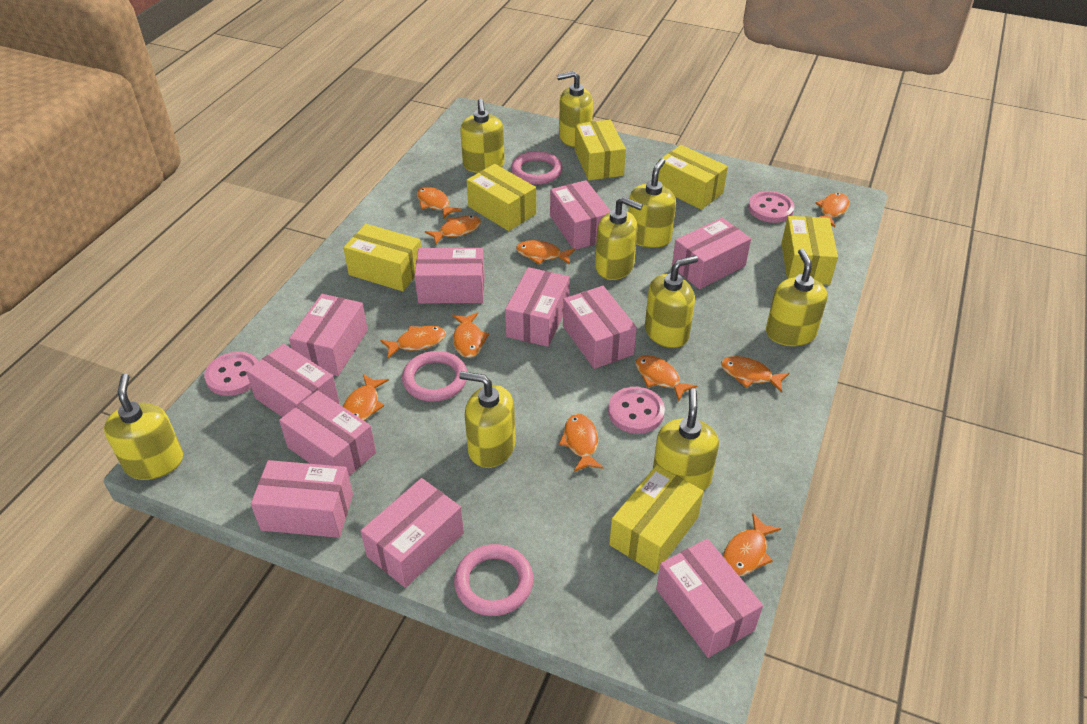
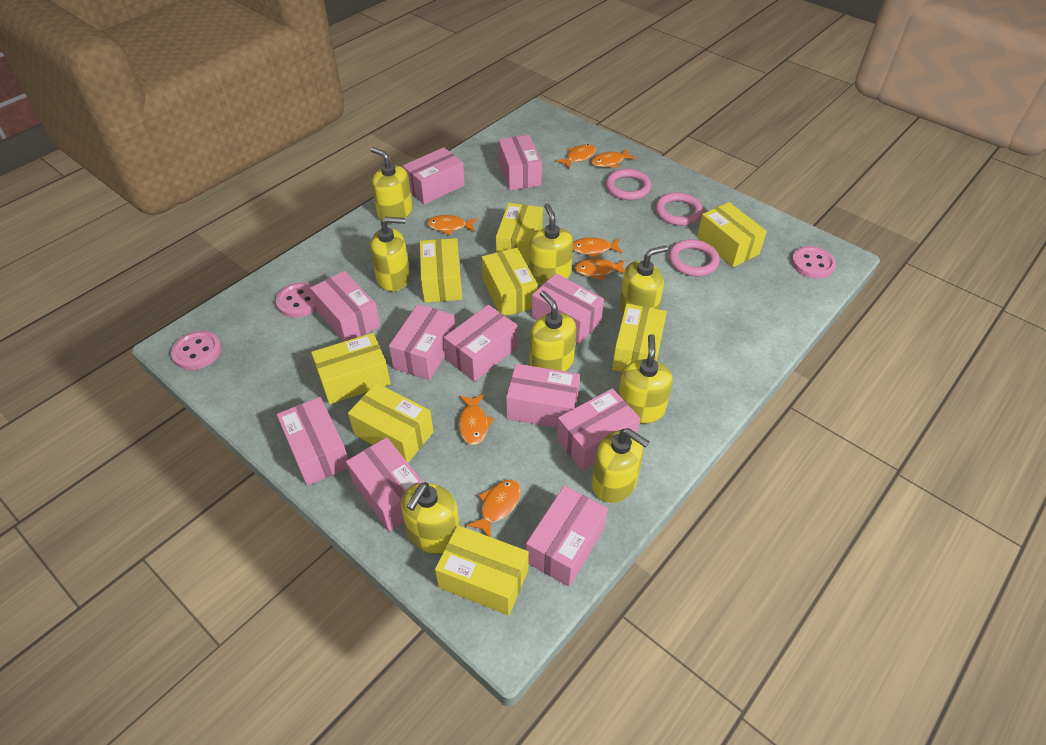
orange fish: 11 -> 7
yellow box: 6 -> 8
yellow soap dispenser: 9 -> 8

